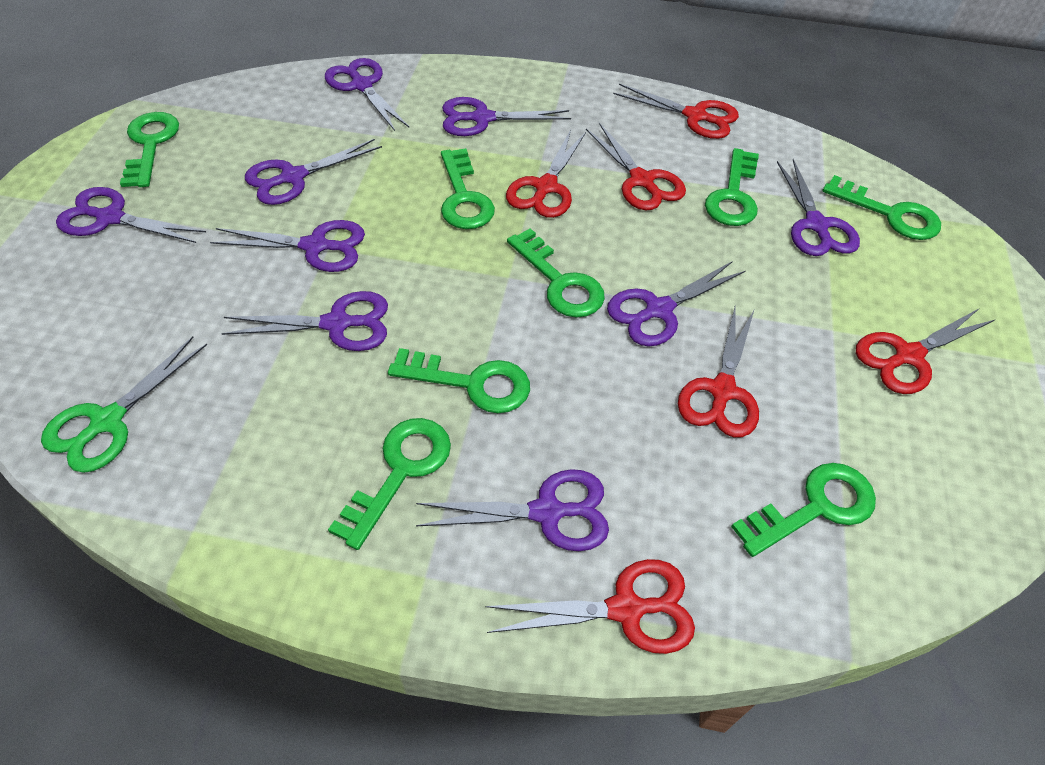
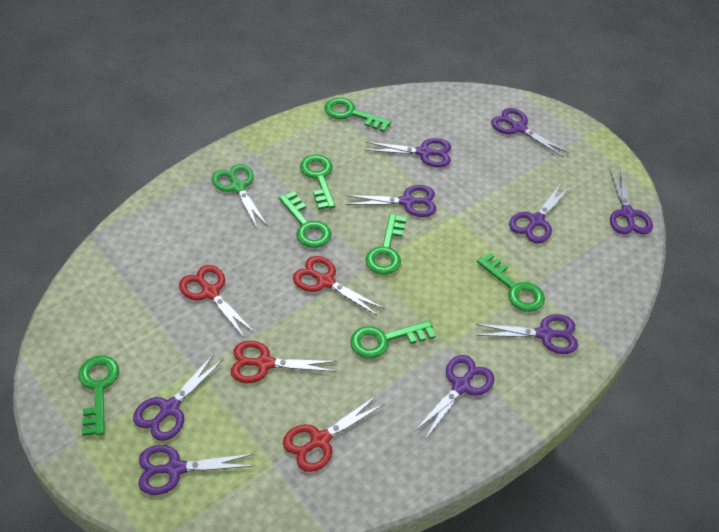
green key: 8 -> 7
red scissors: 6 -> 4

